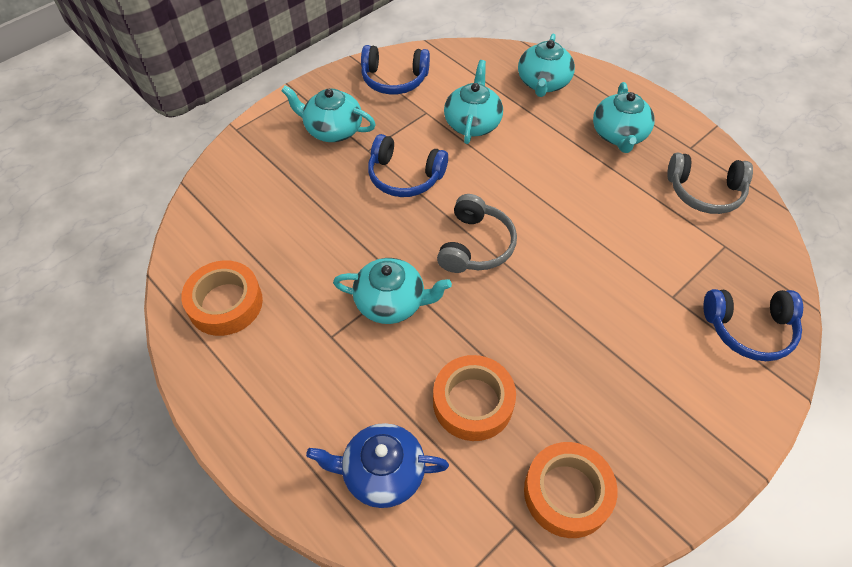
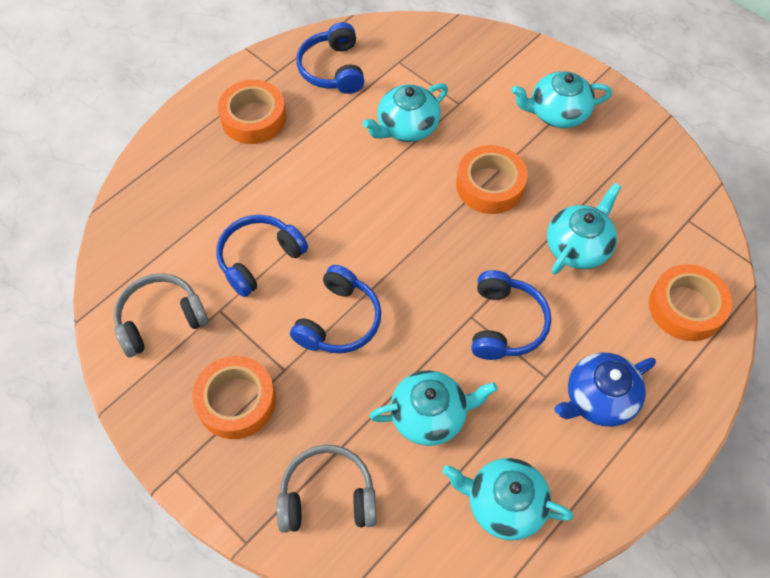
blue headphones: 3 -> 4
orange tape: 3 -> 4

